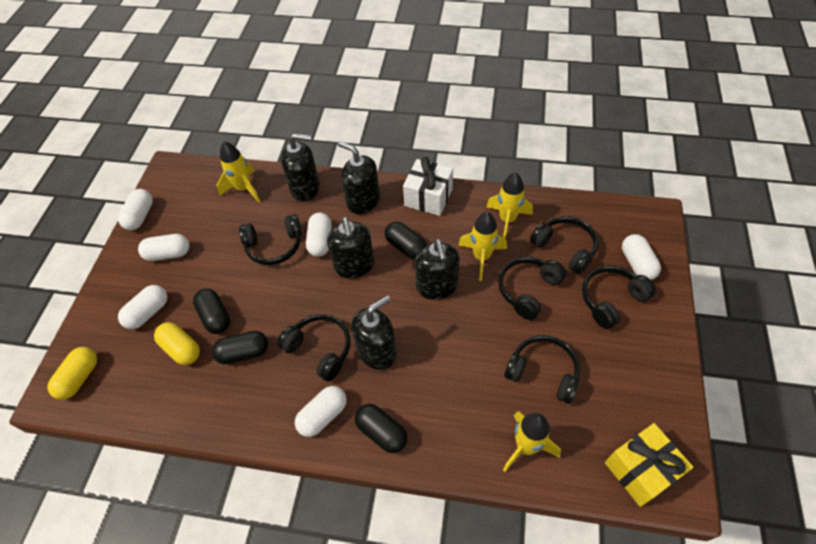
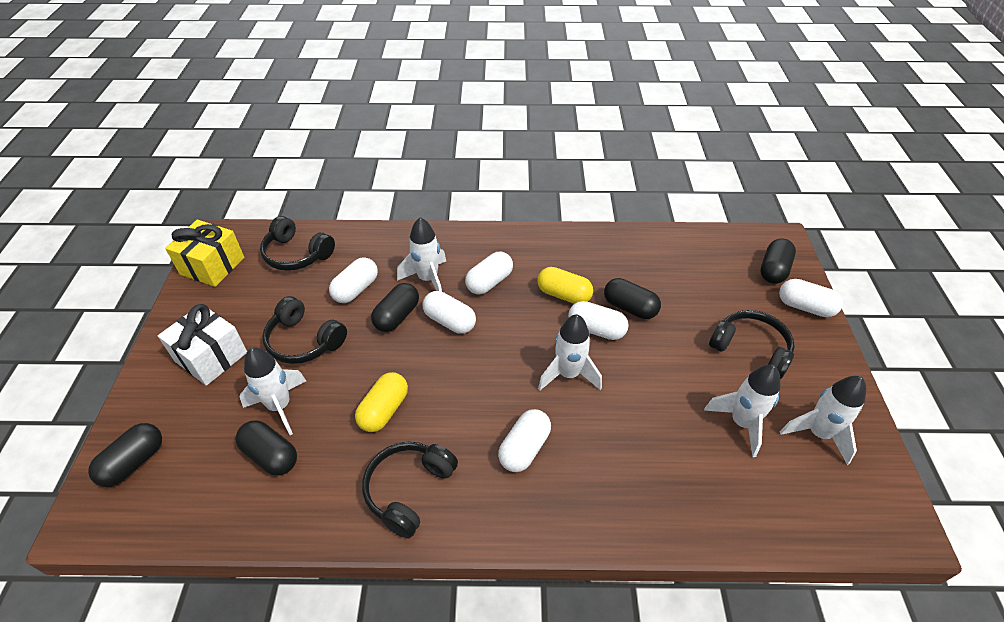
black capsule: 4 -> 5
black headphones: 6 -> 4
black soap dispenser: 5 -> 0
white rocket: 0 -> 5
yellow rocket: 4 -> 0

